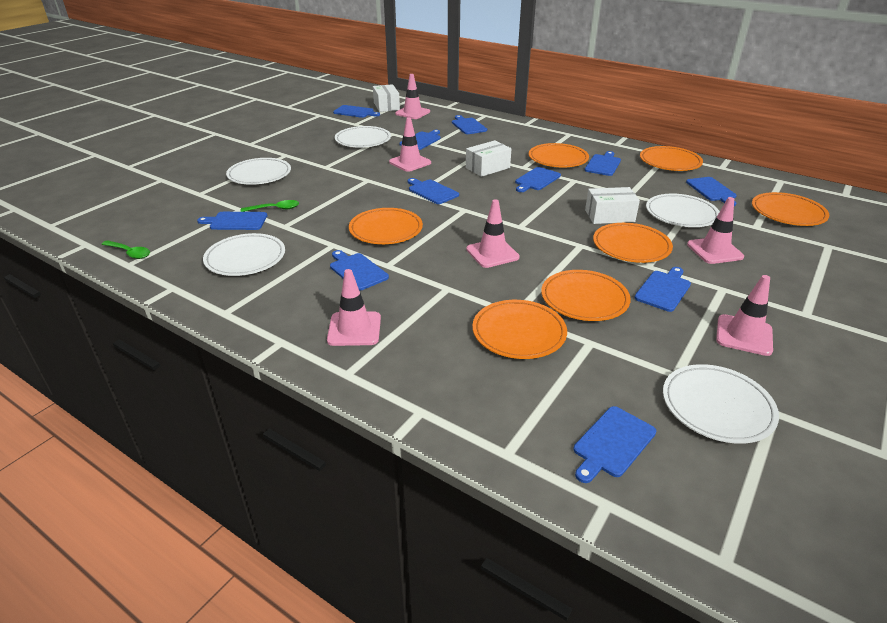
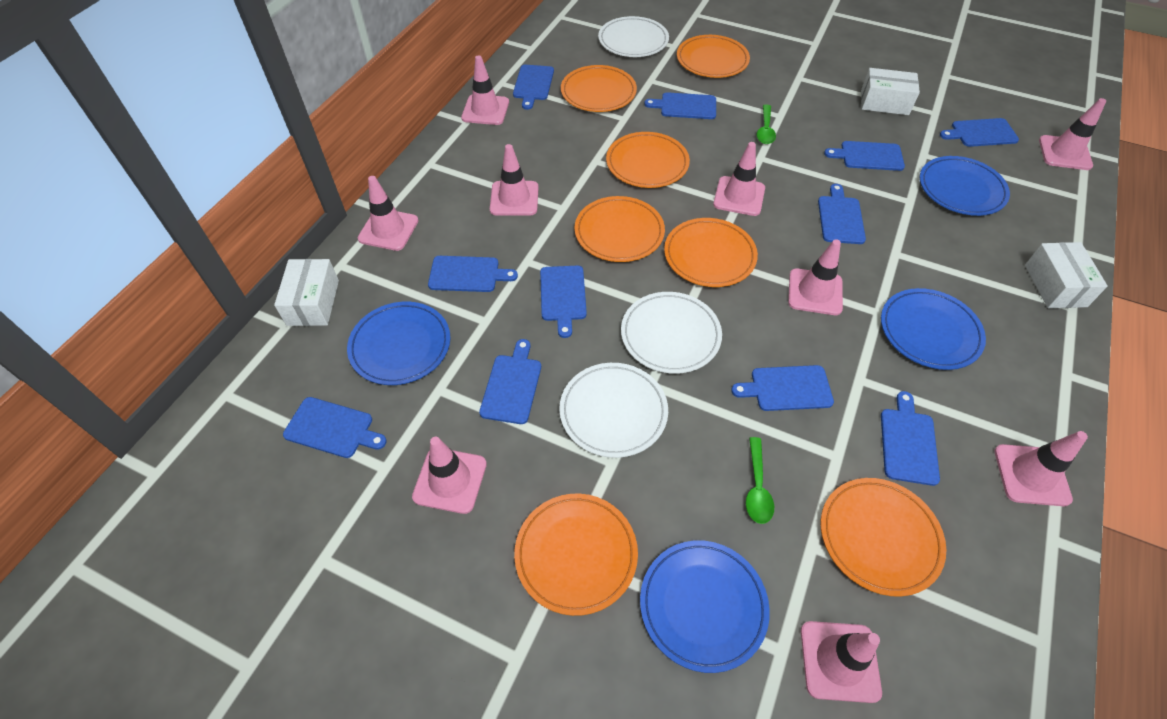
blue plate: 0 -> 4
pink traffic cone: 6 -> 9
white plate: 5 -> 3

